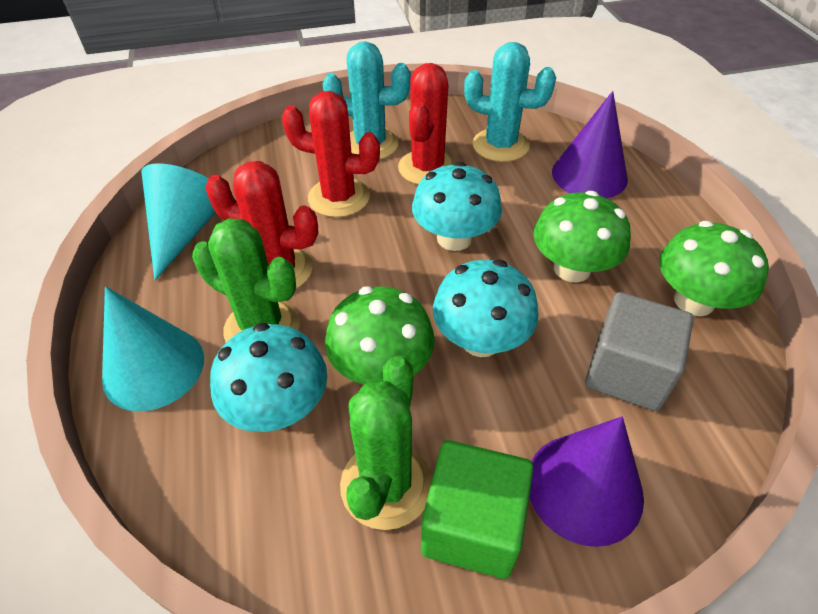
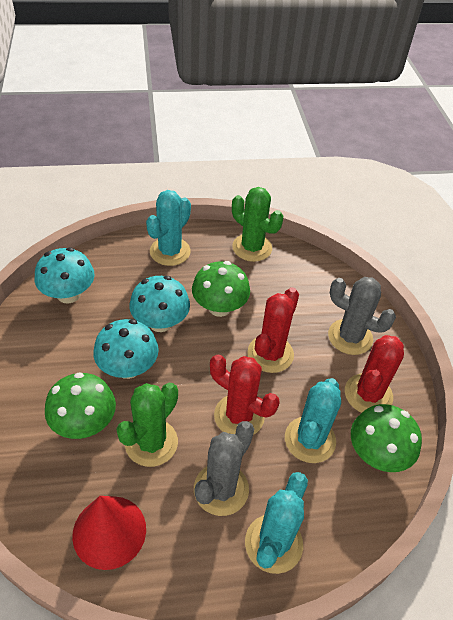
green cube: 1 -> 0
grey cactus: 0 -> 2
grey cube: 1 -> 0
purple cone: 2 -> 0
red cone: 0 -> 1
turquoise cactus: 2 -> 3
turquoise cone: 2 -> 0

